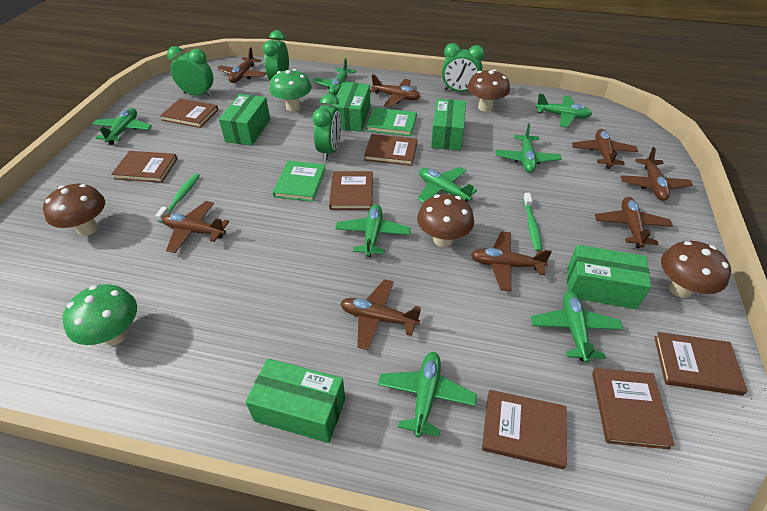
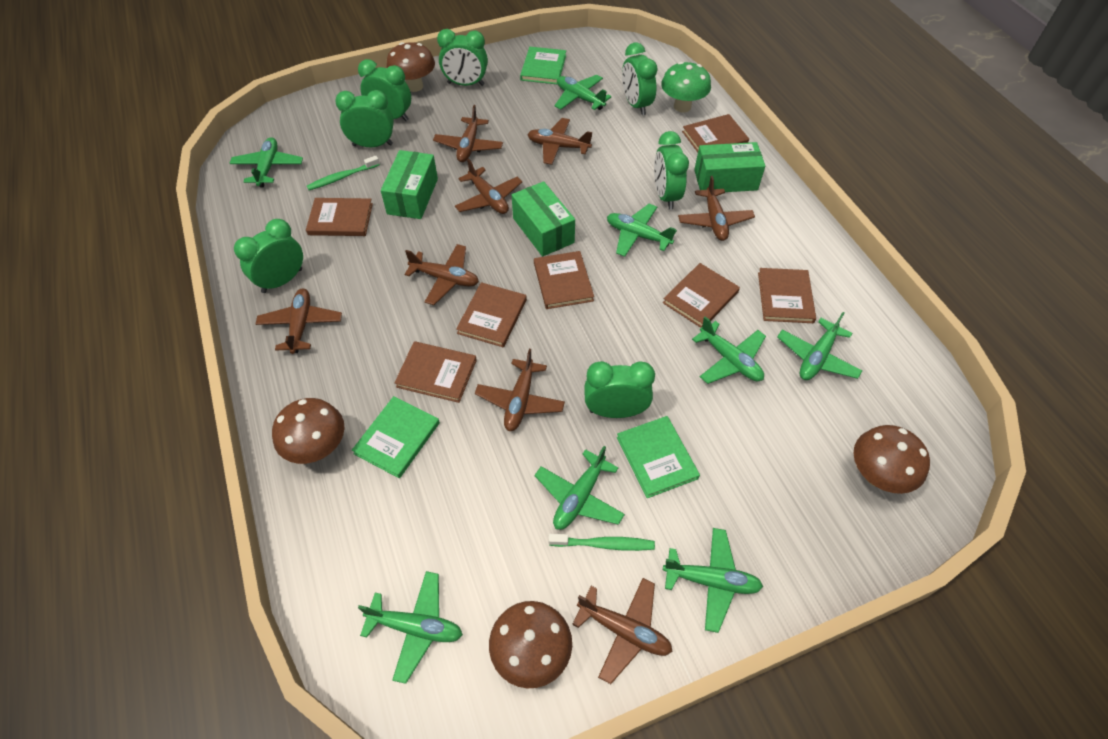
green book: 2 -> 3
green box: 5 -> 3
green clock: 4 -> 7
green mushroom: 2 -> 1

